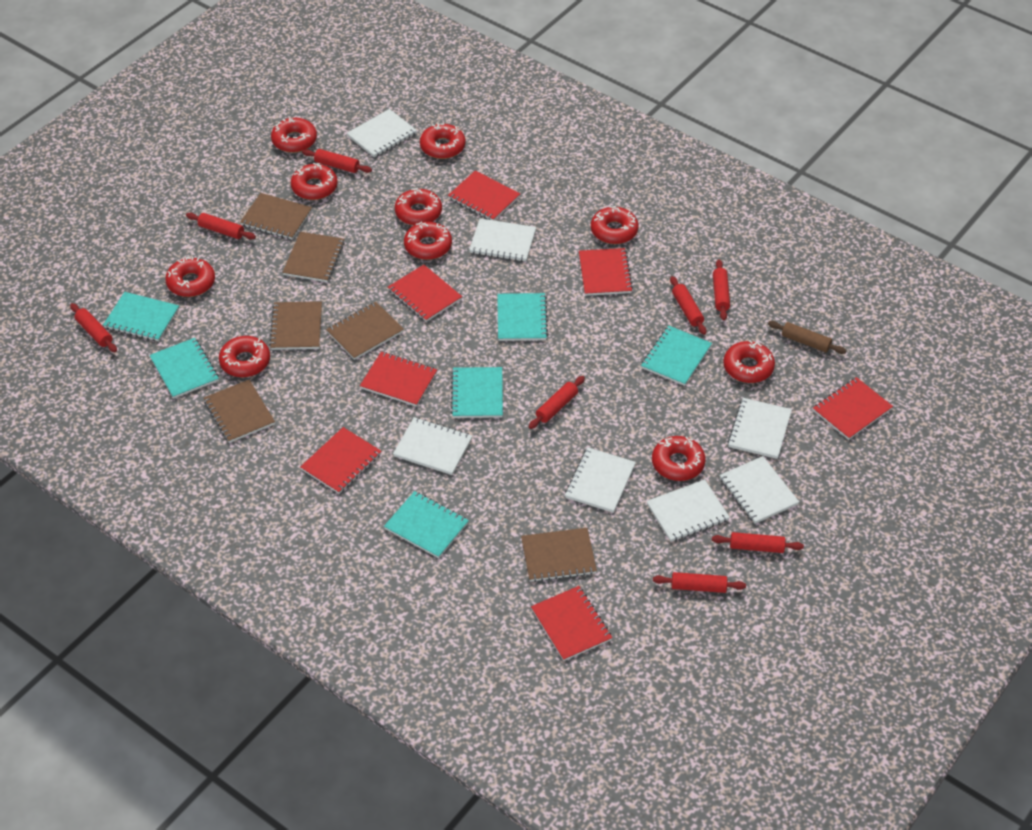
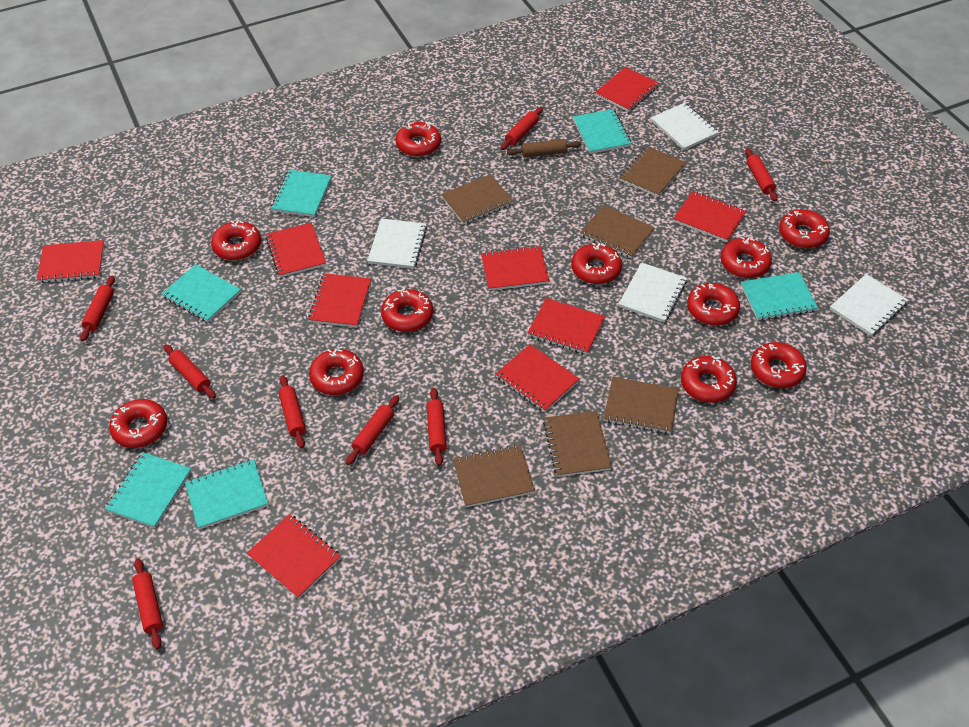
red donut: 10 -> 11
red notebook: 7 -> 9
white notebook: 7 -> 4

